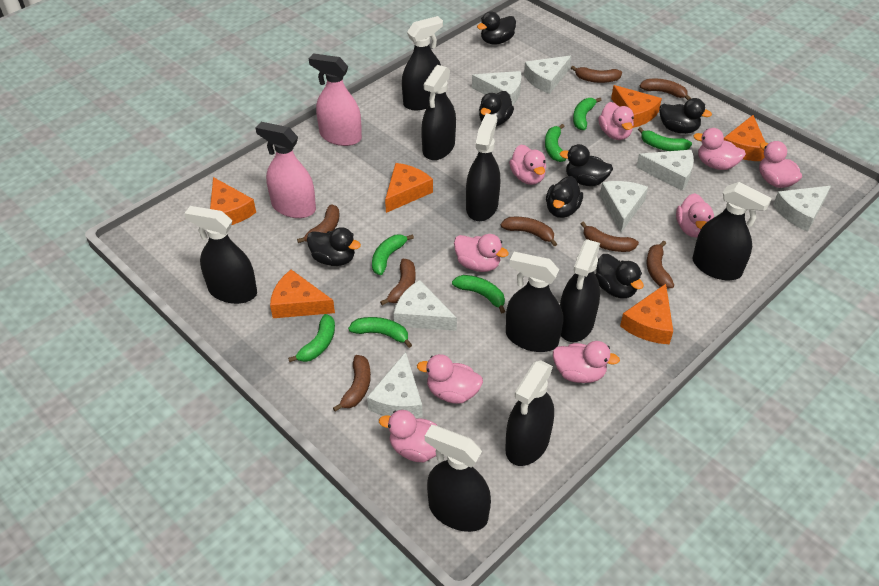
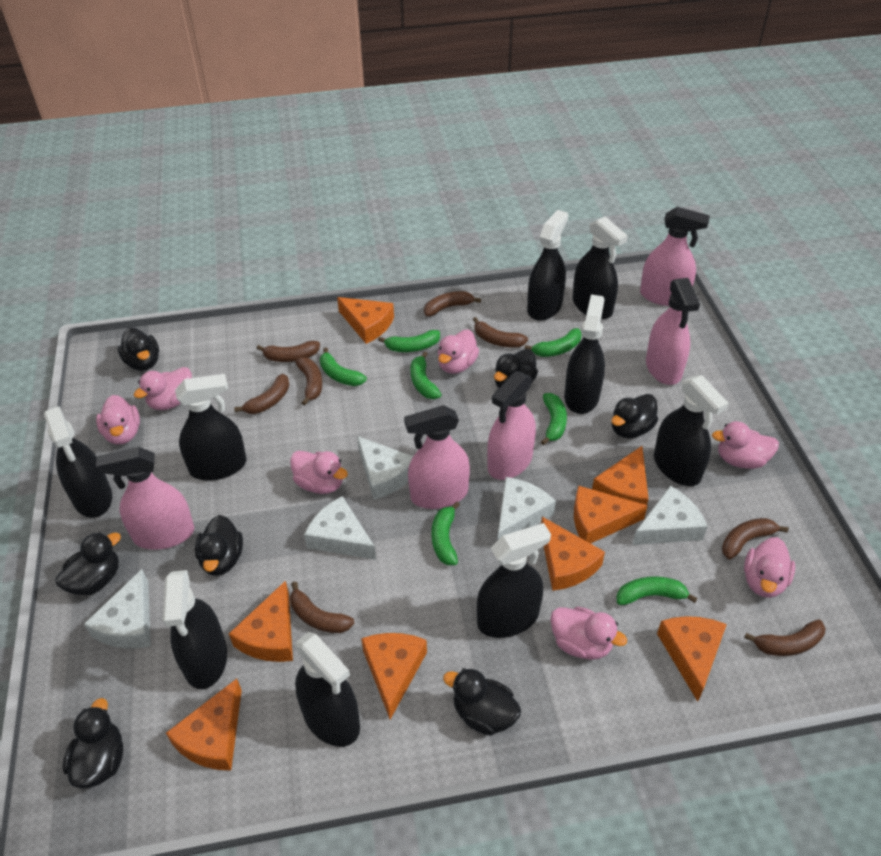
orange cheese: 6 -> 8
pink duck: 9 -> 7
pink spray bottle: 2 -> 5
white cheese: 7 -> 5

